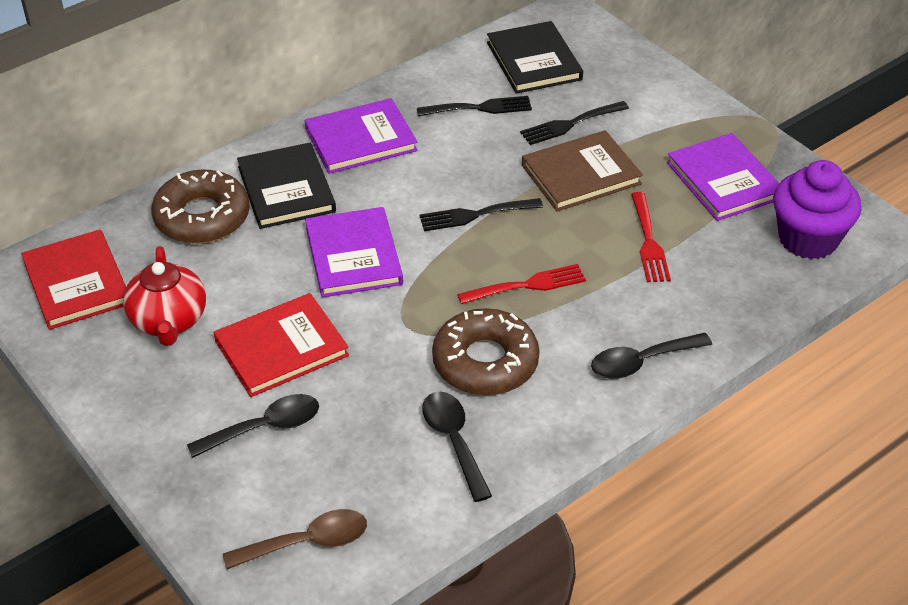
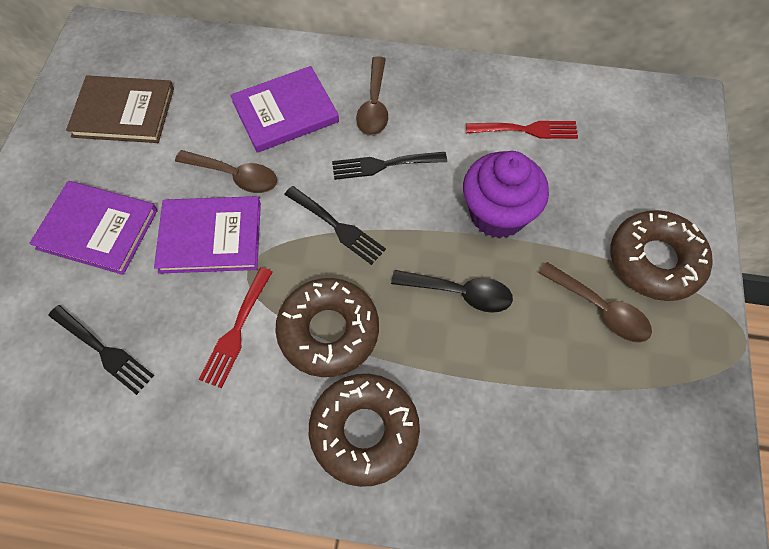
black book: 2 -> 0
black spoon: 3 -> 1
brown donut: 2 -> 3
brown spoon: 1 -> 3
red book: 2 -> 0
red teapot: 1 -> 0

